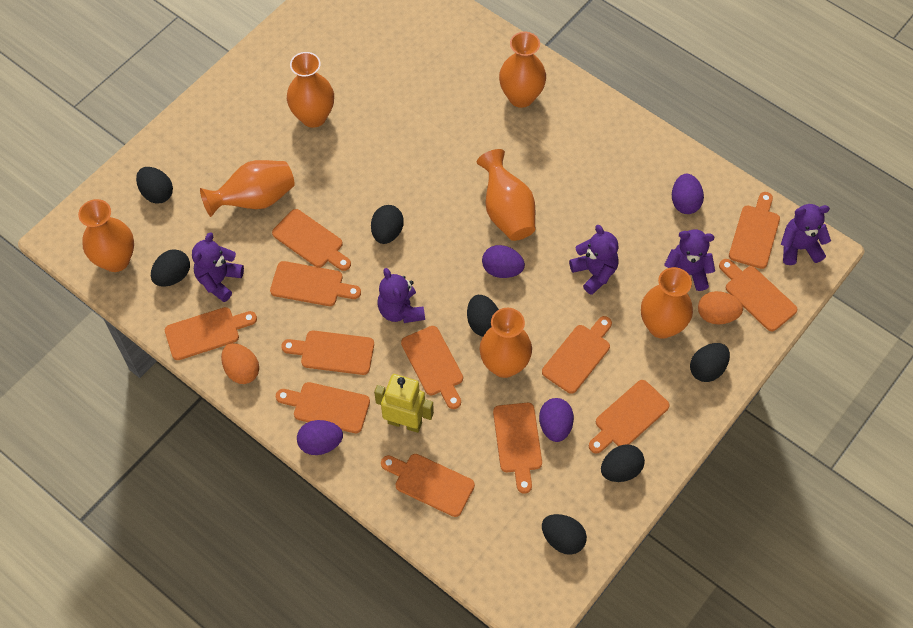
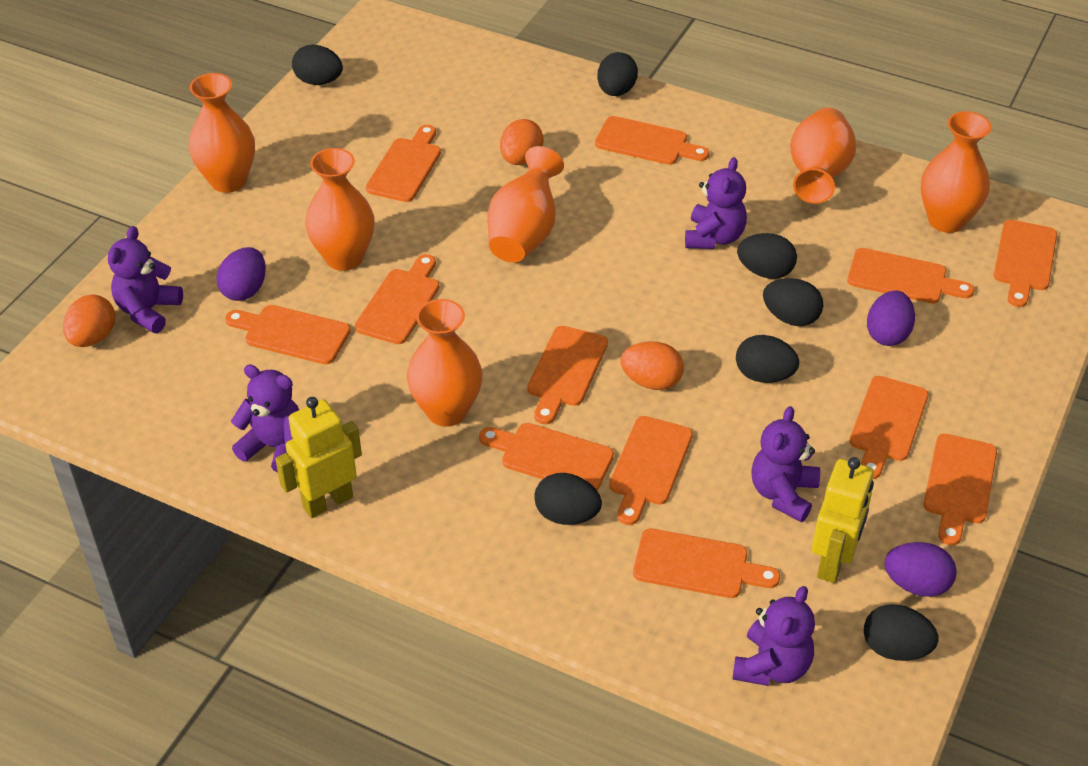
orange egg: 2 -> 3
orange vase: 7 -> 6
purple egg: 4 -> 3
yellow robot: 1 -> 2

